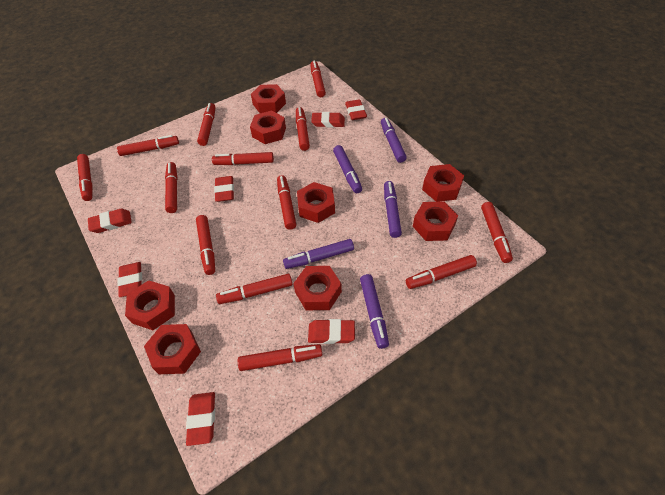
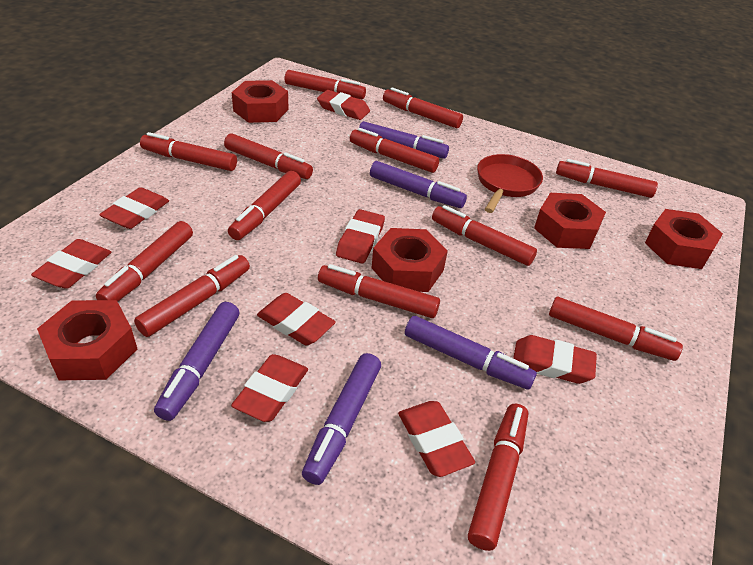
red eraser: 7 -> 8
red nut: 8 -> 5
red pan: 0 -> 1

